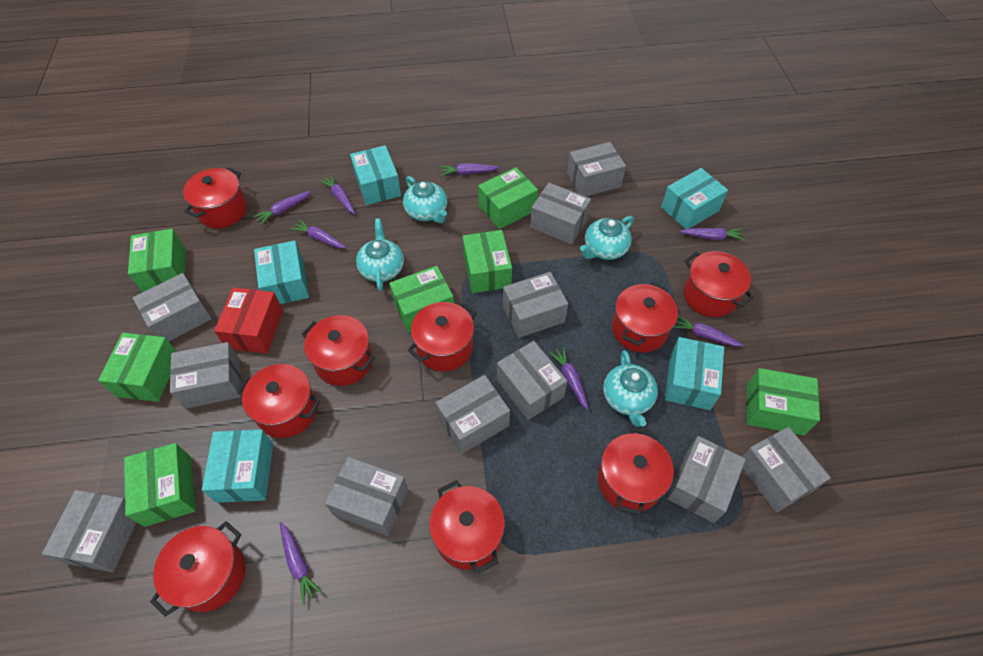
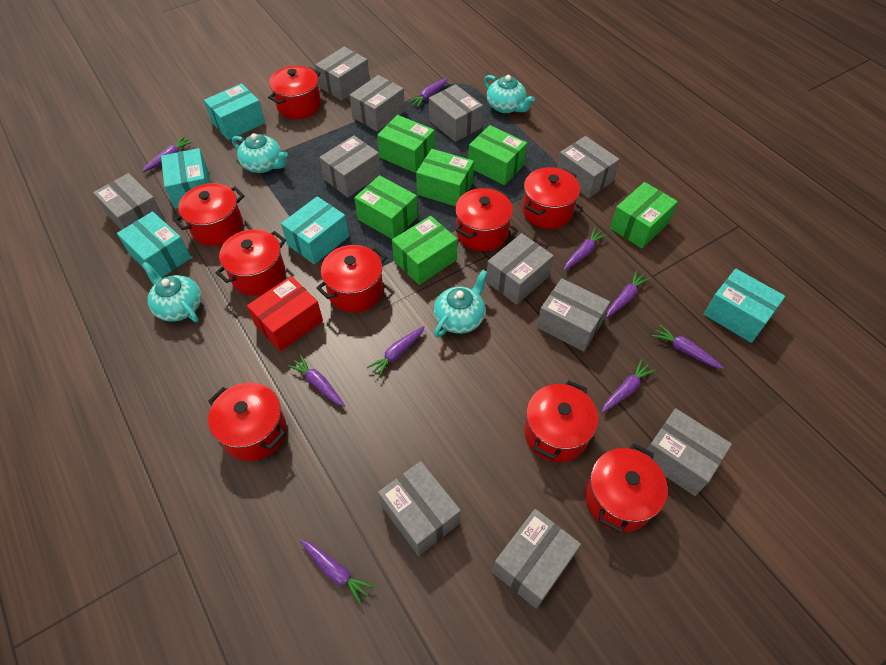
green box: 7 -> 6
purple carrot: 8 -> 9

